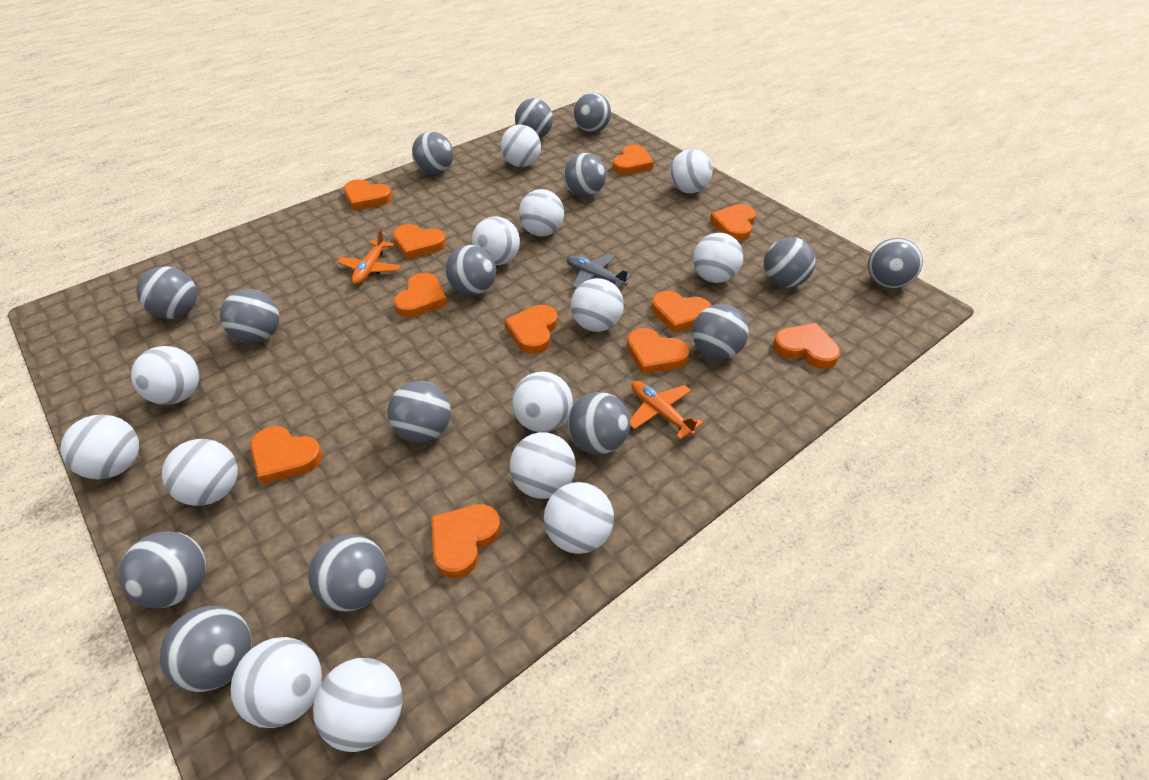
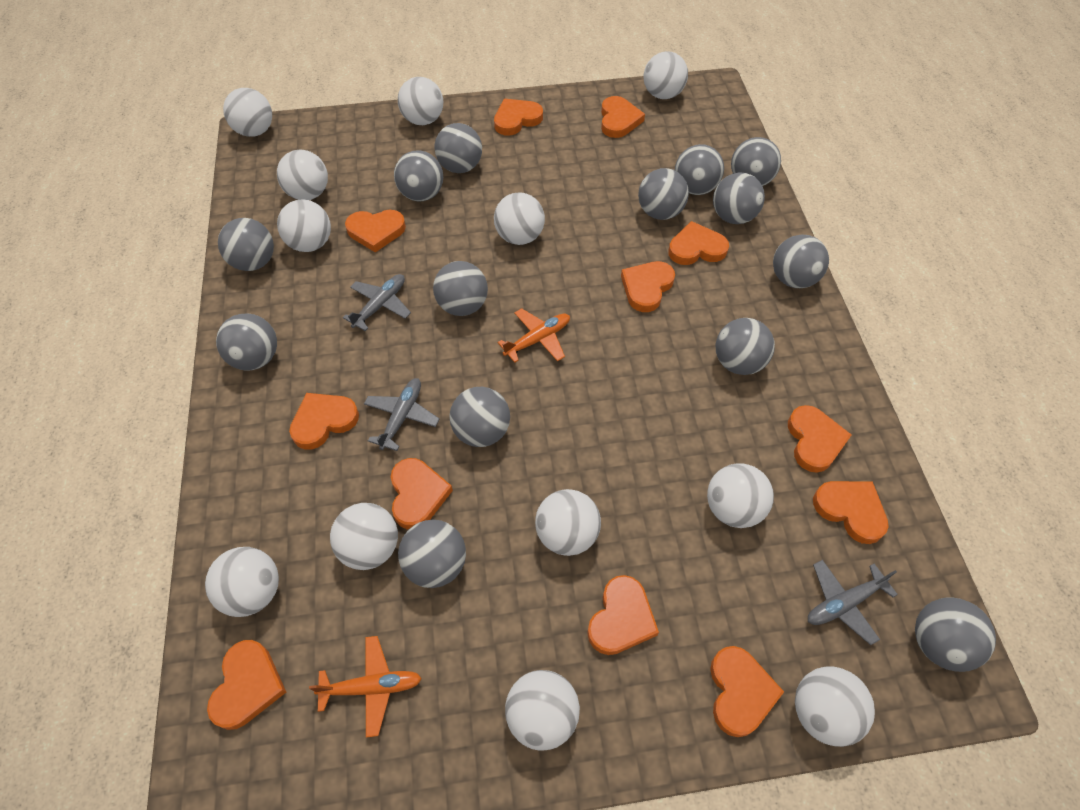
grey ball: 15 -> 14
grey plane: 1 -> 3
orange heart: 11 -> 12
white ball: 14 -> 12

